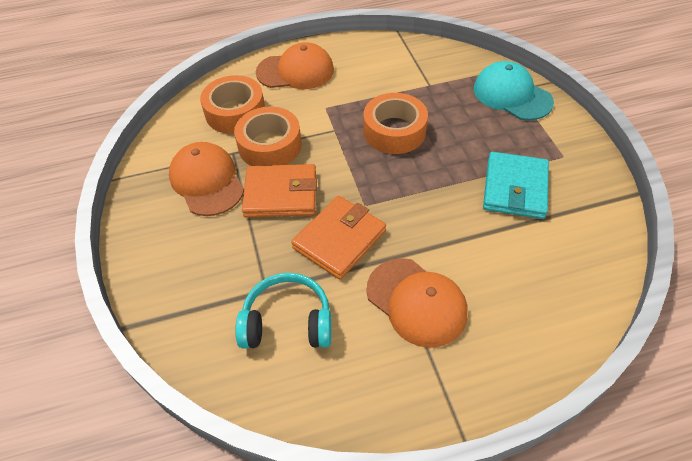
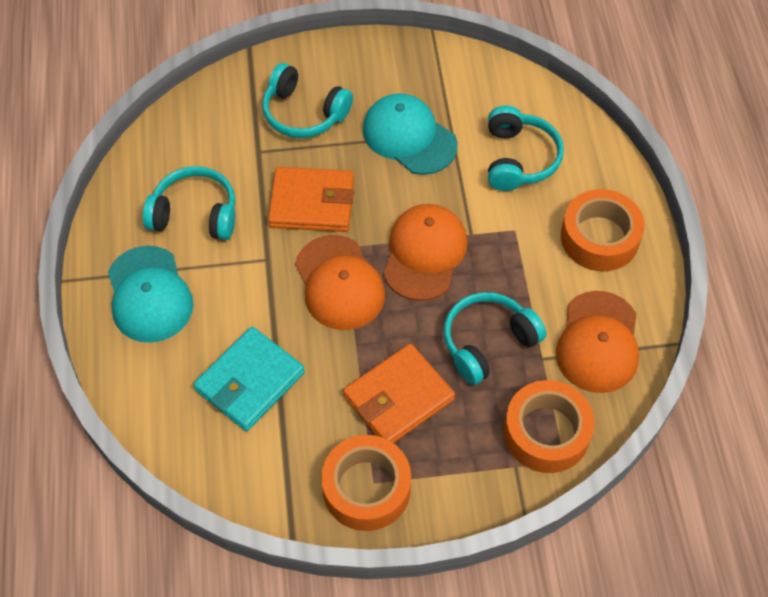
turquoise cap: 1 -> 2
turquoise headphones: 1 -> 4

